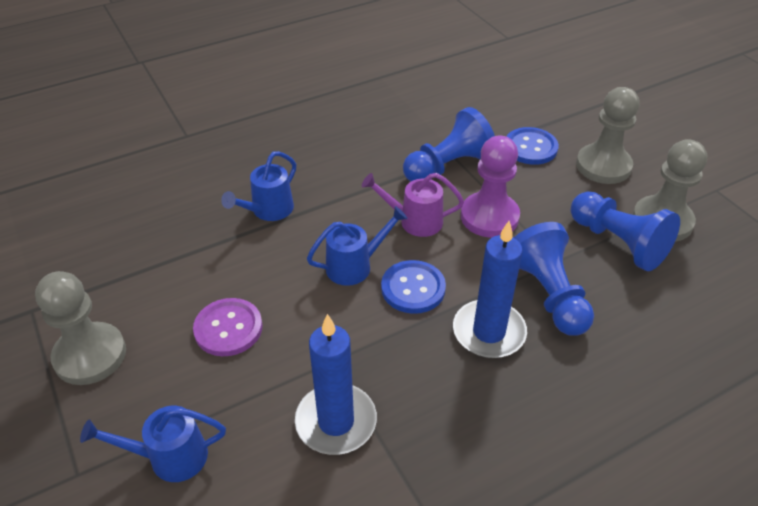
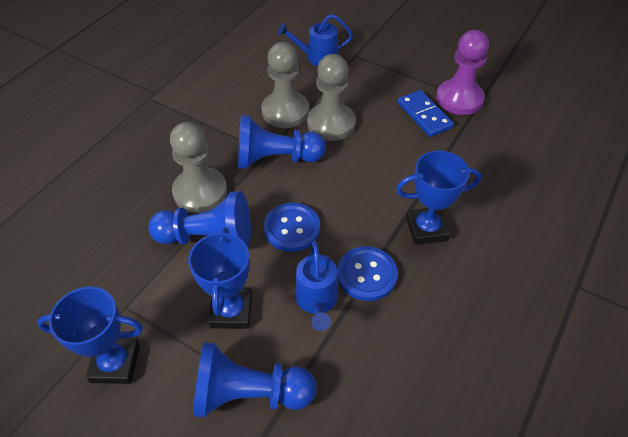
blue candle: 2 -> 0
blue domino: 0 -> 1
blue trophy: 0 -> 3
blue watering can: 3 -> 2
purple button: 1 -> 0
purple watering can: 1 -> 0

